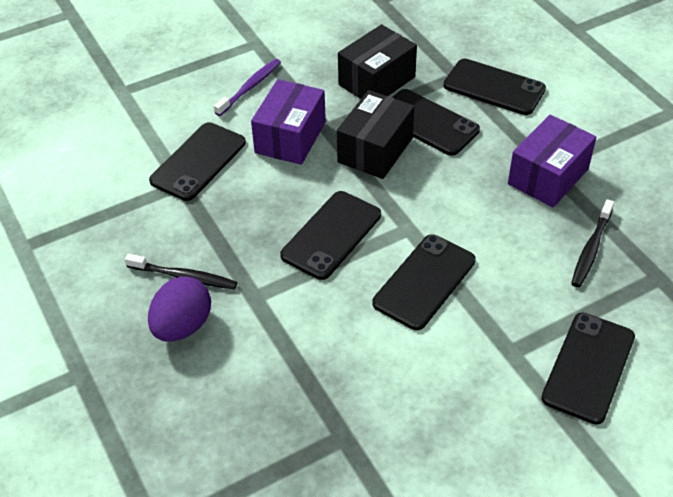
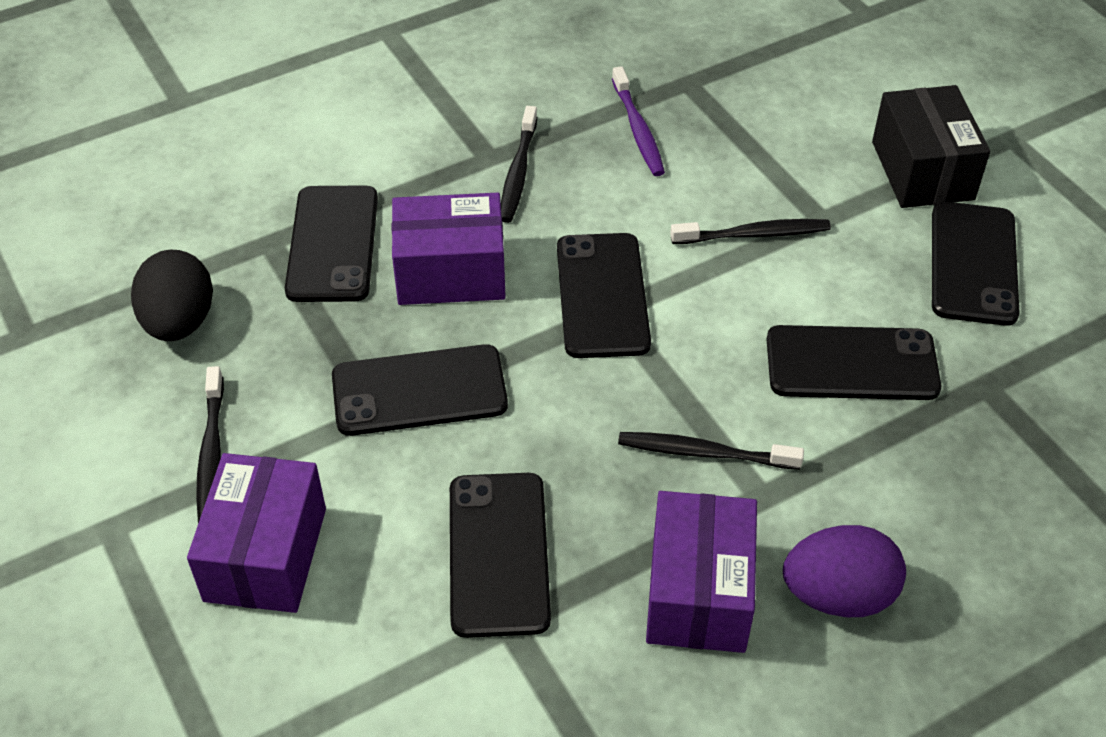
black box: 2 -> 1
black egg: 0 -> 1
black toothbrush: 2 -> 4
purple box: 2 -> 3

